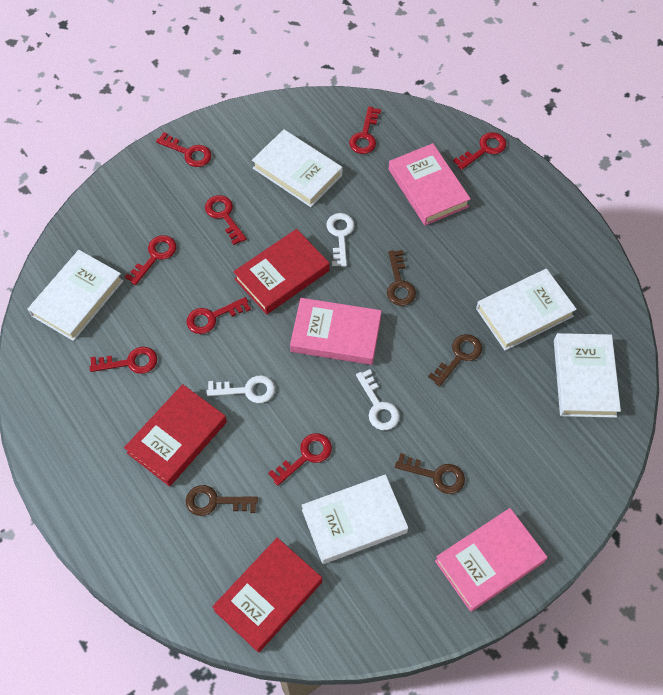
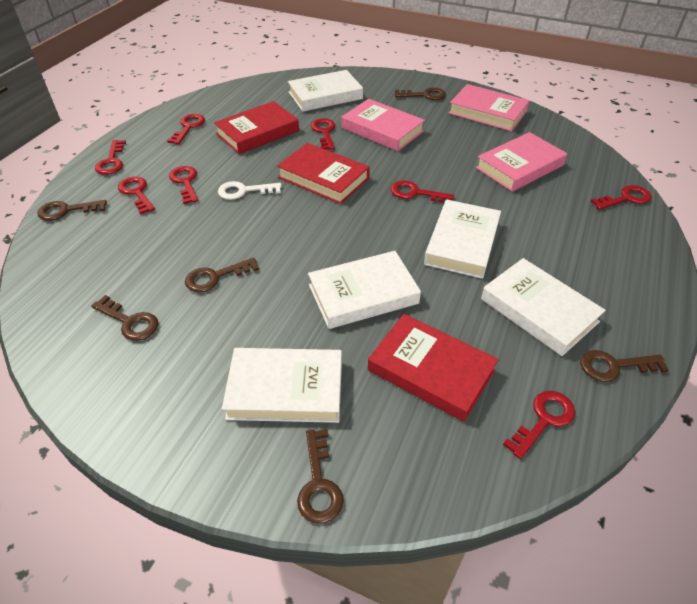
brown key: 4 -> 6
white key: 3 -> 1

